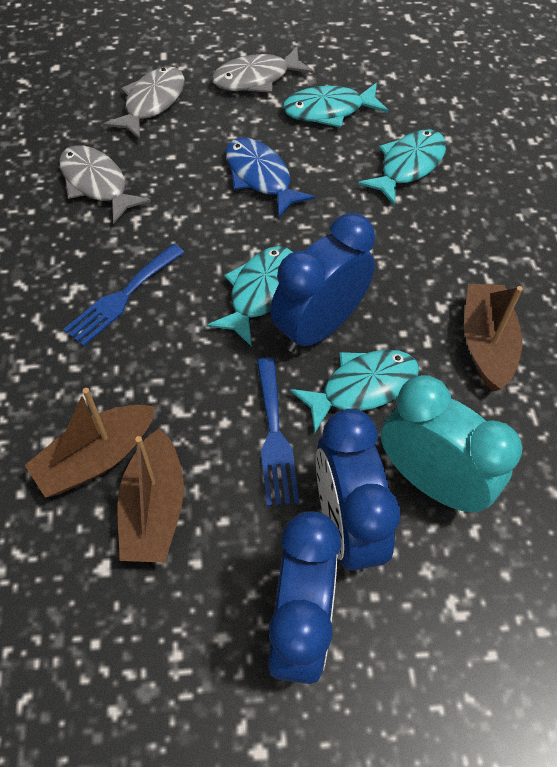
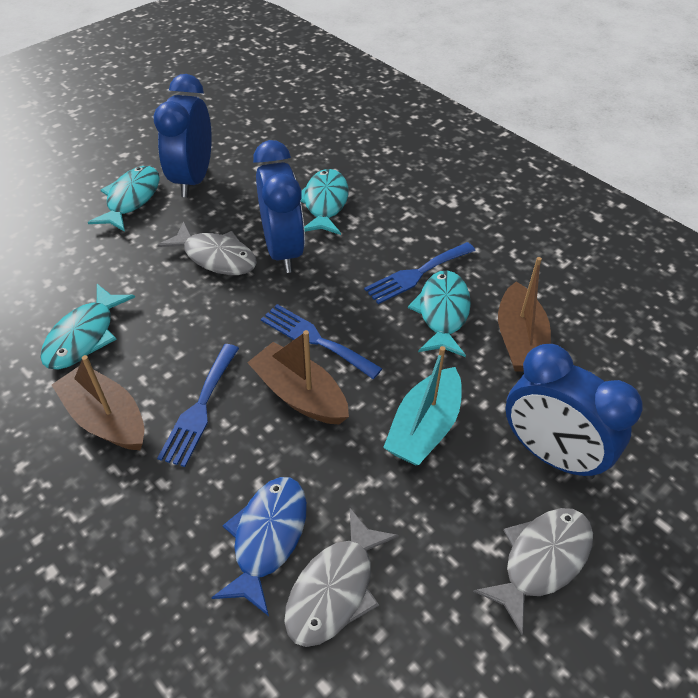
blue fork: 2 -> 3
turquoise boat: 0 -> 1
turquoise clock: 1 -> 0

